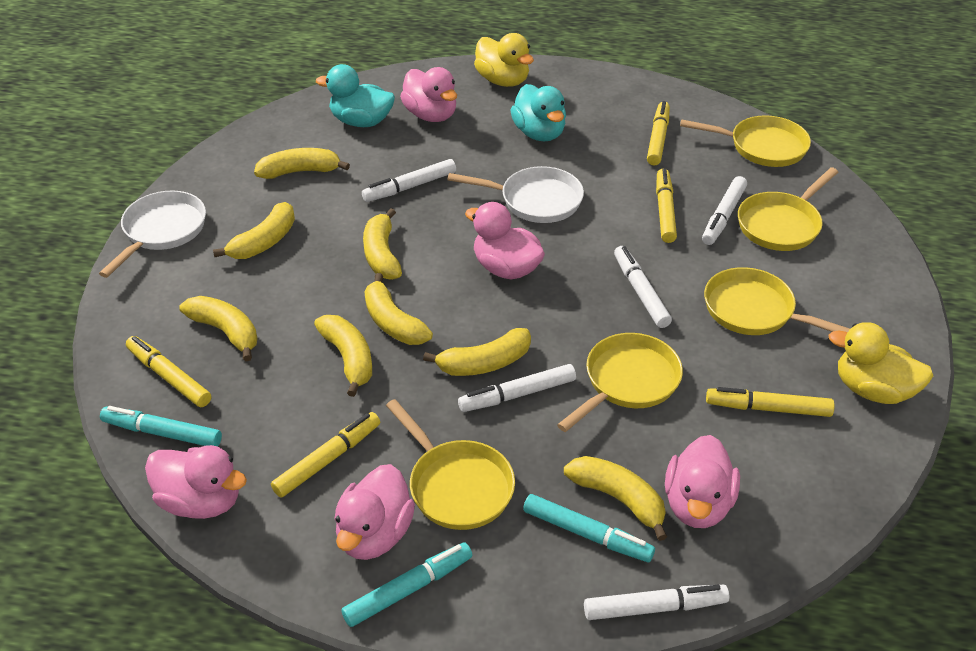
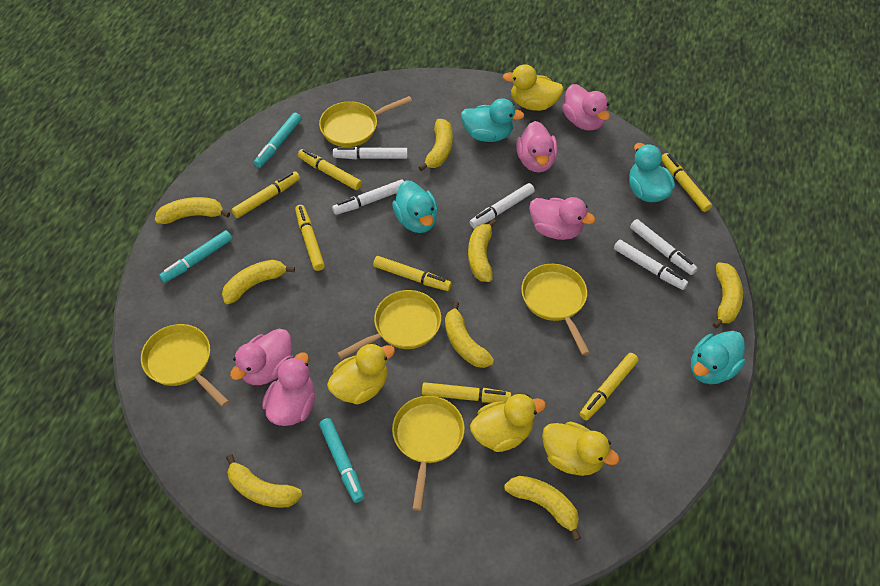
turquoise duck: 2 -> 4
white pan: 2 -> 0
yellow duck: 2 -> 4
yellow marker: 5 -> 7

